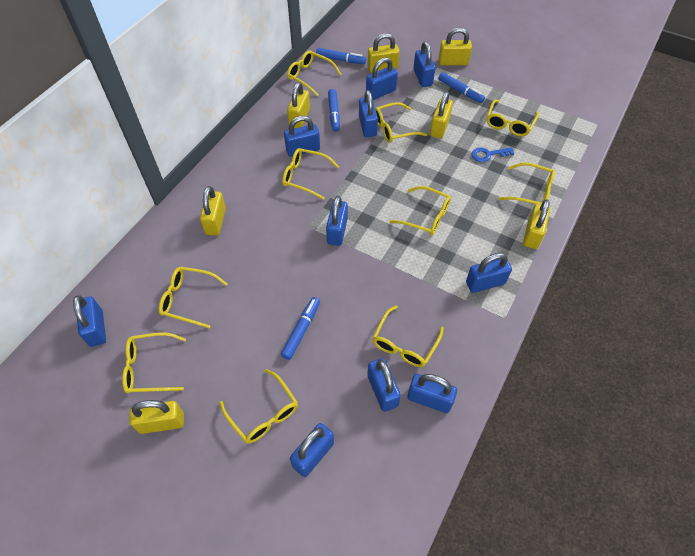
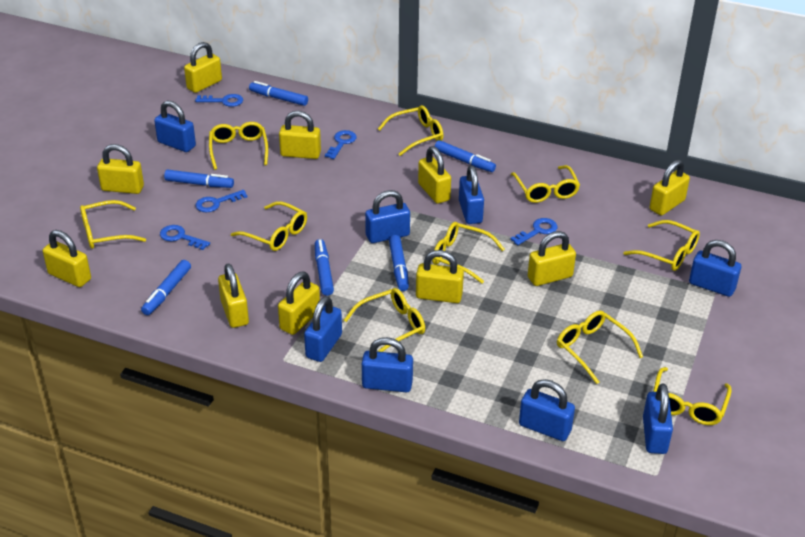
blue key: 1 -> 5
blue marker: 4 -> 6
blue padlock: 10 -> 8
yellow padlock: 7 -> 10

